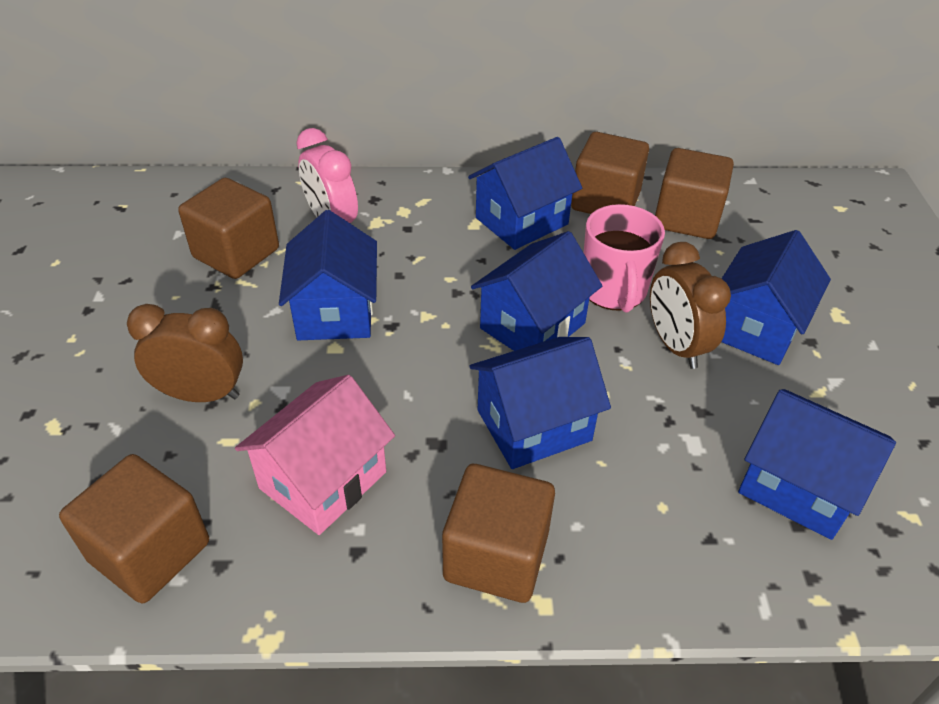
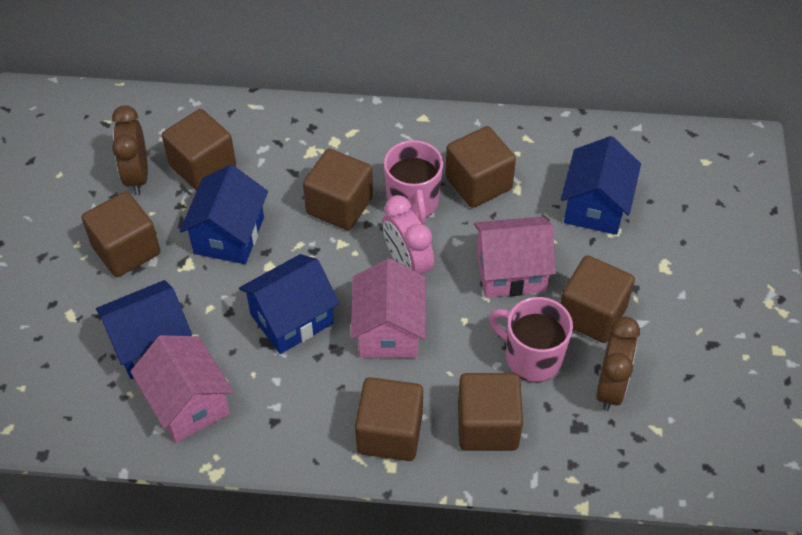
blue house: 6 -> 4
brown cube: 5 -> 7
pink house: 1 -> 3
pink mug: 1 -> 2

